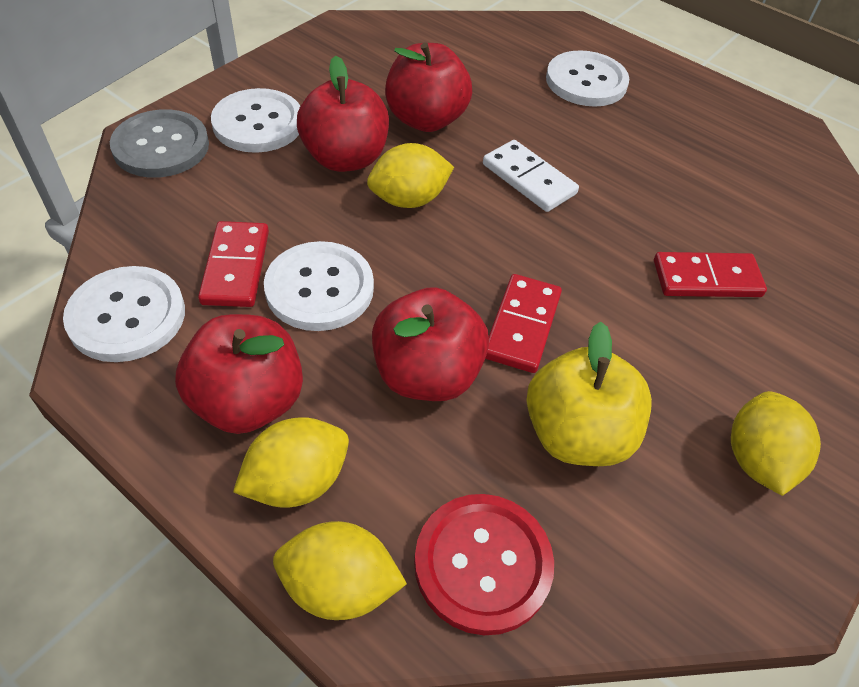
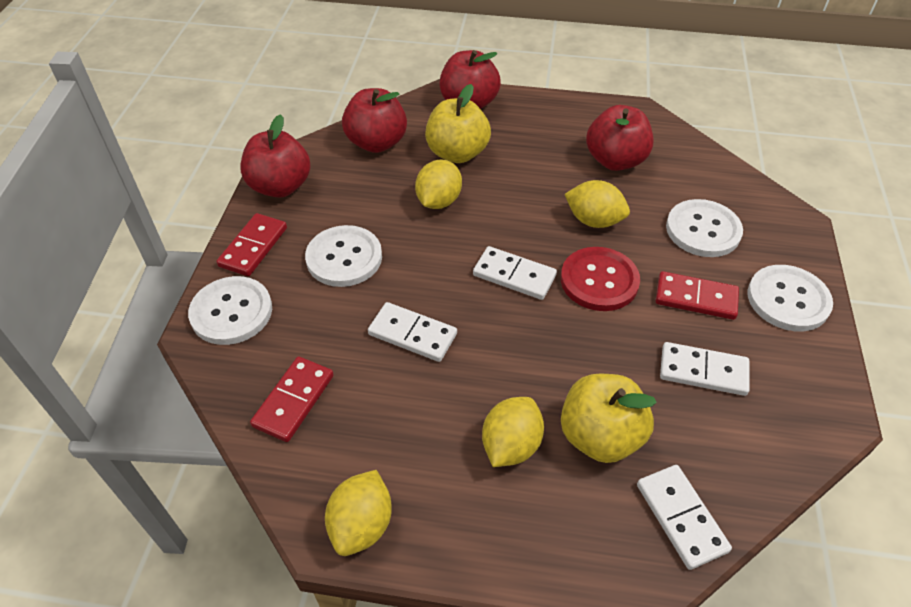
grey button: 1 -> 0
white domino: 1 -> 4
yellow apple: 1 -> 2

